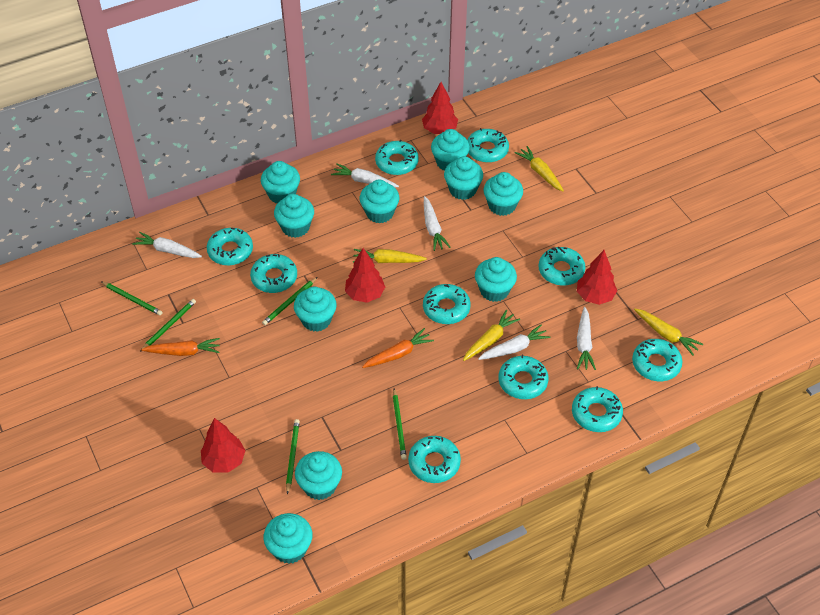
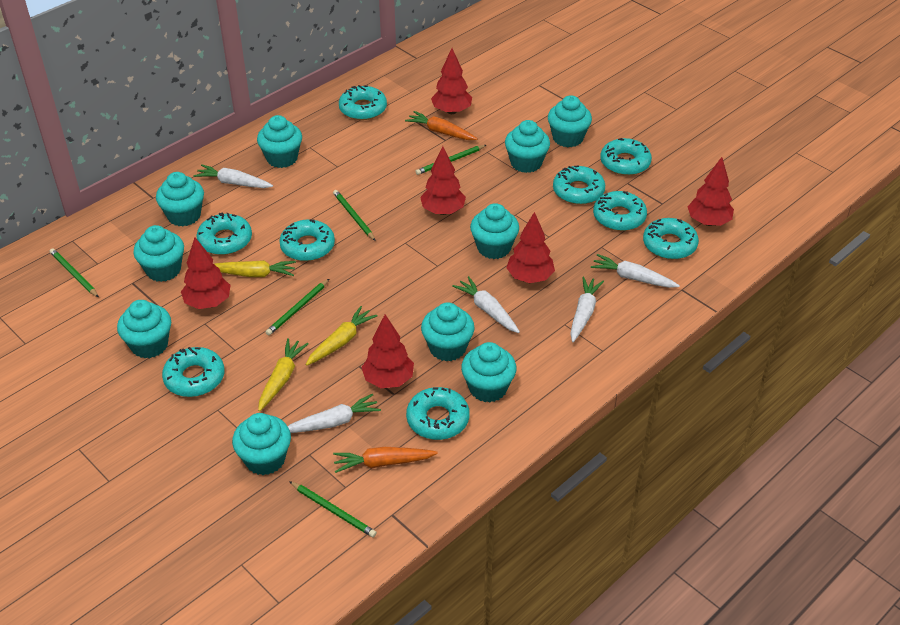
red tree: 4 -> 6
turquoise donut: 10 -> 9
yellow carrot: 4 -> 3

